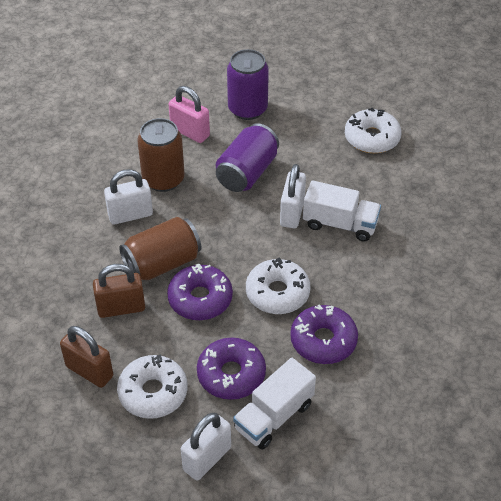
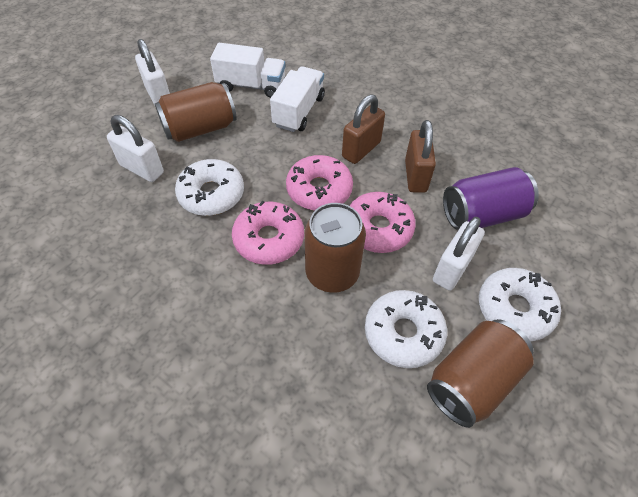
brown can: 2 -> 3
pink donut: 0 -> 3
pink padlock: 1 -> 0
purple can: 2 -> 1
purple donut: 3 -> 0

